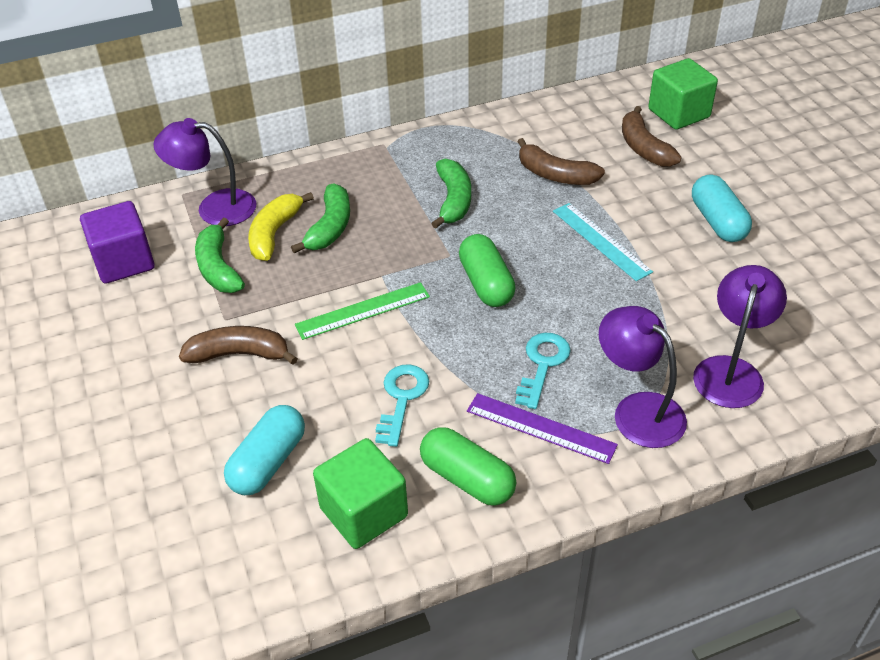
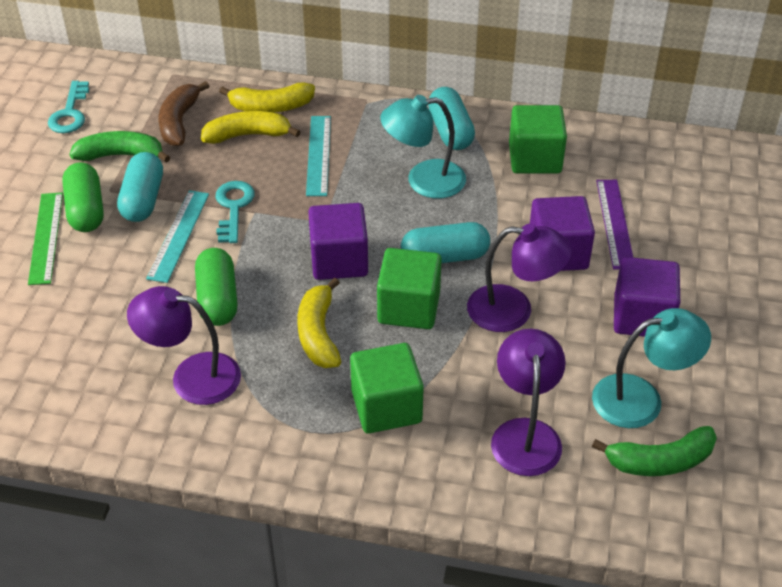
brown banana: 3 -> 1
green banana: 3 -> 2
green cube: 2 -> 3
purple cube: 1 -> 3
turquoise capsule: 2 -> 3
turquoise lamp: 0 -> 2
turquoise ruler: 1 -> 2
yellow banana: 1 -> 3

